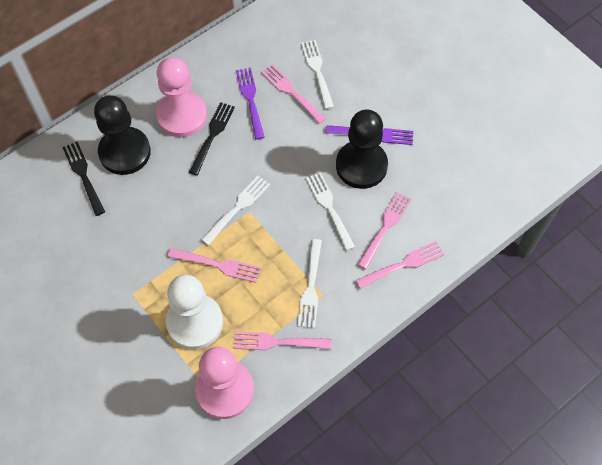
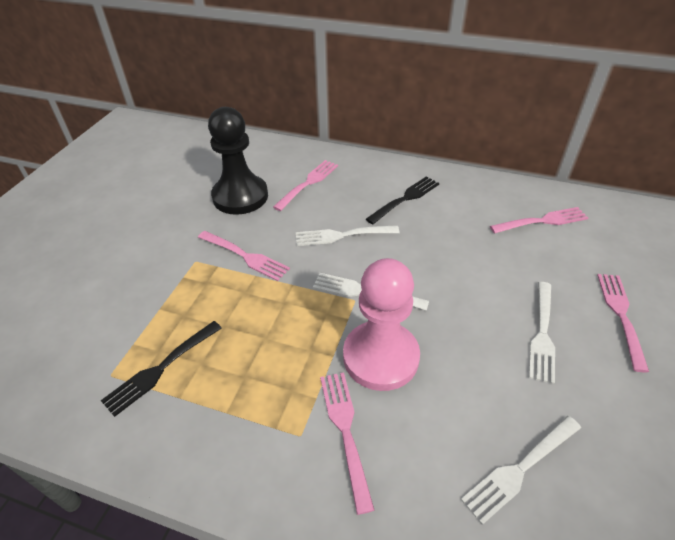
black pawn: 2 -> 1
pink pawn: 2 -> 1
purple fork: 2 -> 0
white pawn: 1 -> 0

